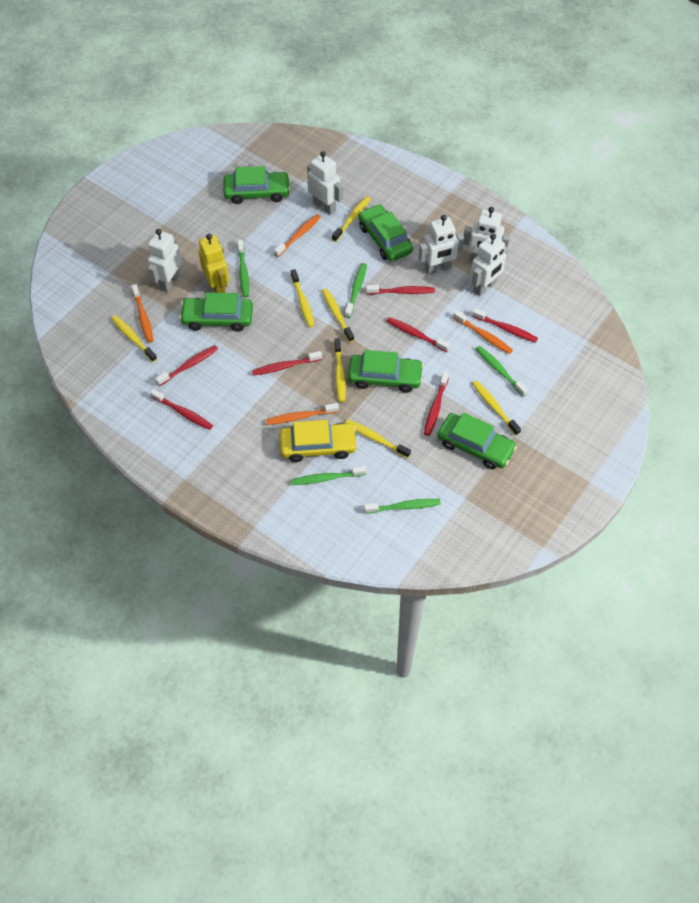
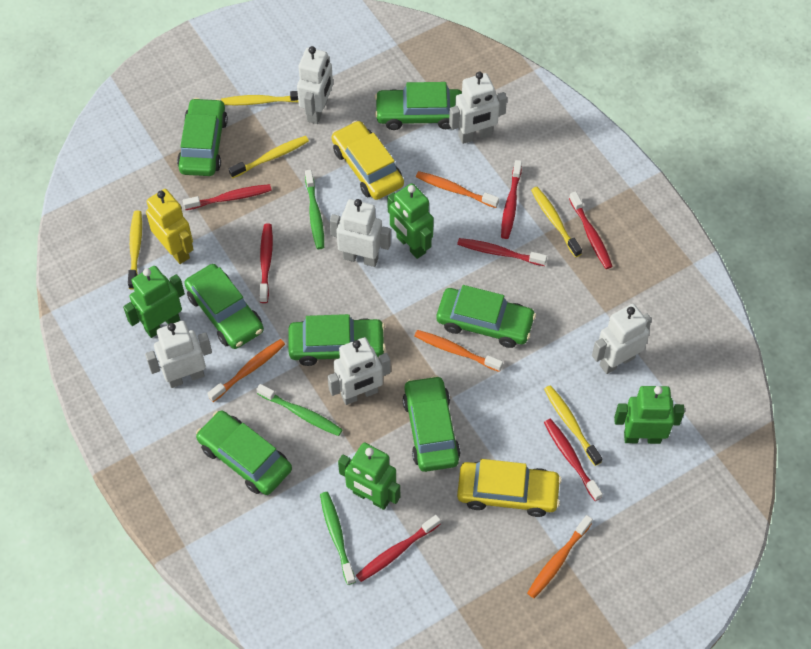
green car: 5 -> 7
green robot: 0 -> 4
green toothbrush: 5 -> 3
white robot: 5 -> 6
yellow car: 1 -> 2
yellow toothbrush: 7 -> 5

